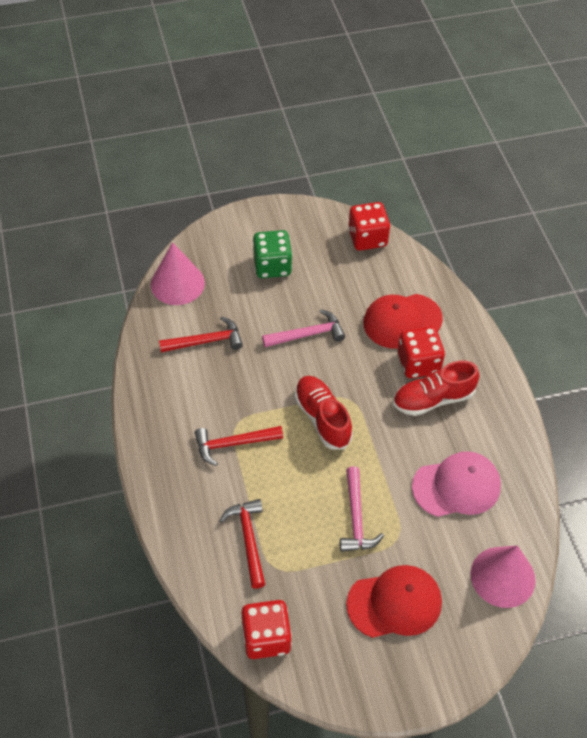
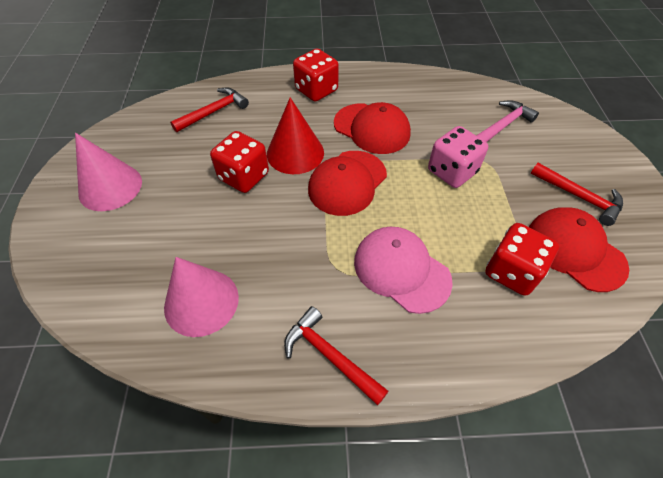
green dice: 1 -> 0
pink dice: 0 -> 1
pink hammer: 2 -> 1
red cap: 2 -> 3
red cone: 0 -> 1
red shoe: 2 -> 0

